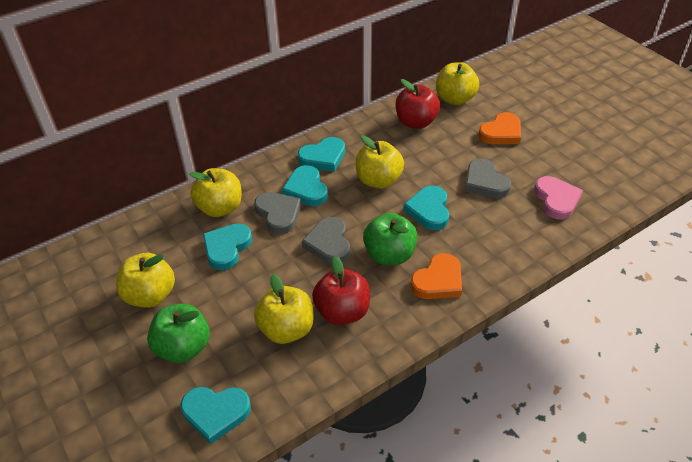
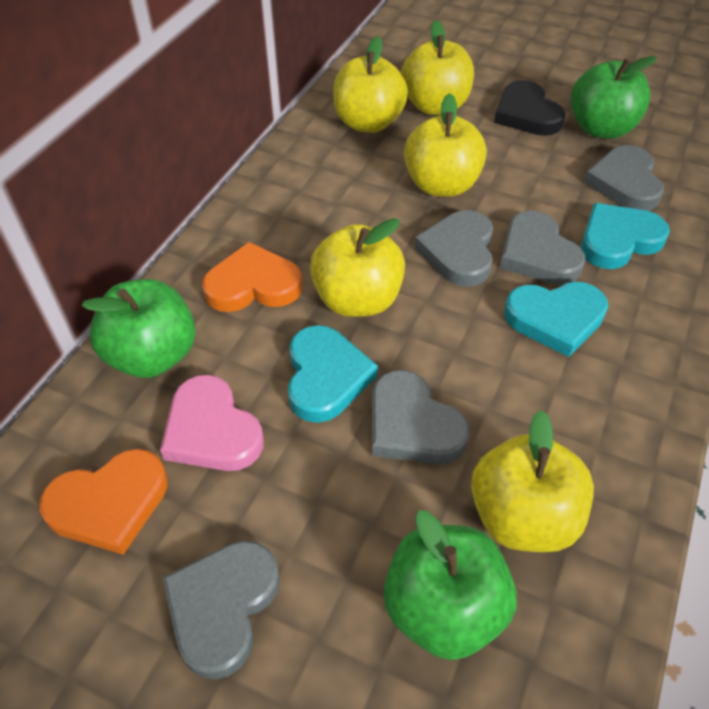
black heart: 0 -> 1
green apple: 2 -> 3
grey heart: 3 -> 5
red apple: 2 -> 0
turquoise heart: 5 -> 3

